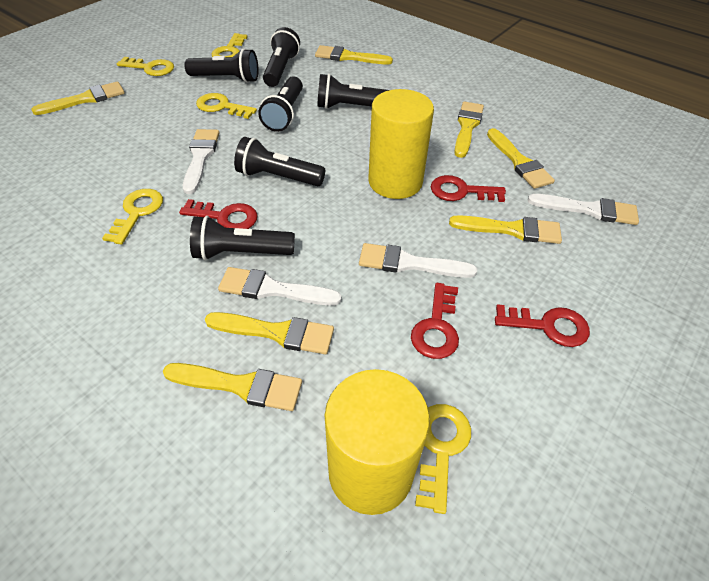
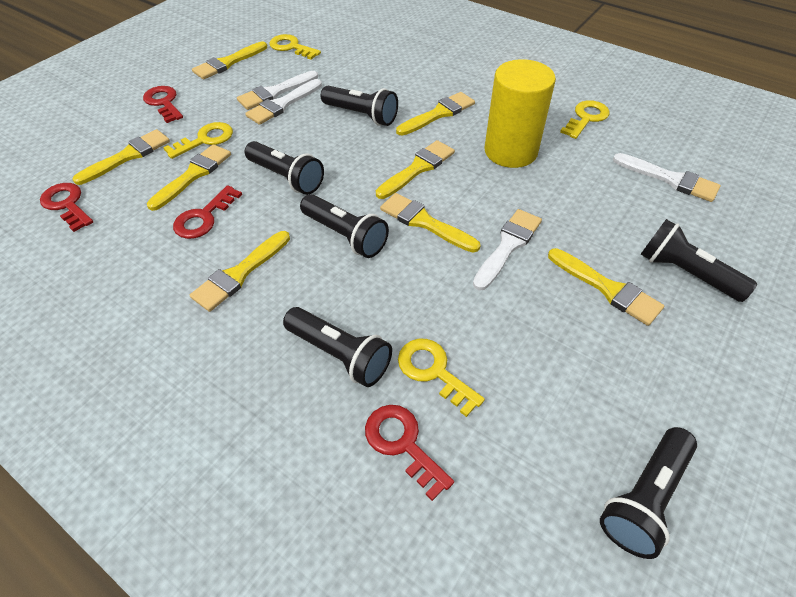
yellow brush: 7 -> 8
yellow cylinder: 2 -> 1
yellow key: 5 -> 4

